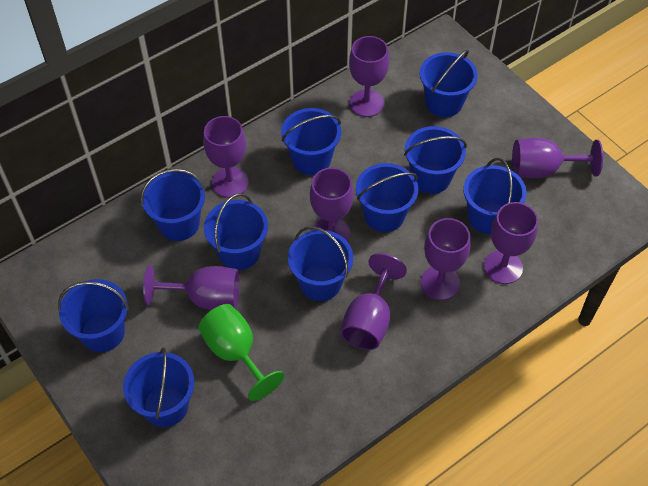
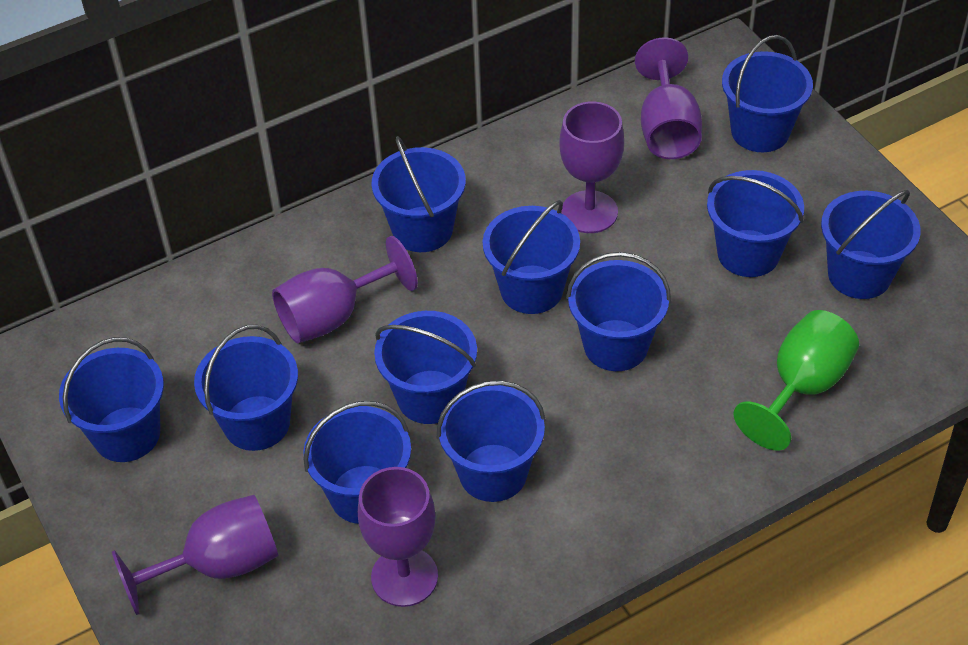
blue bucket: 10 -> 11
purple goblet: 8 -> 5

